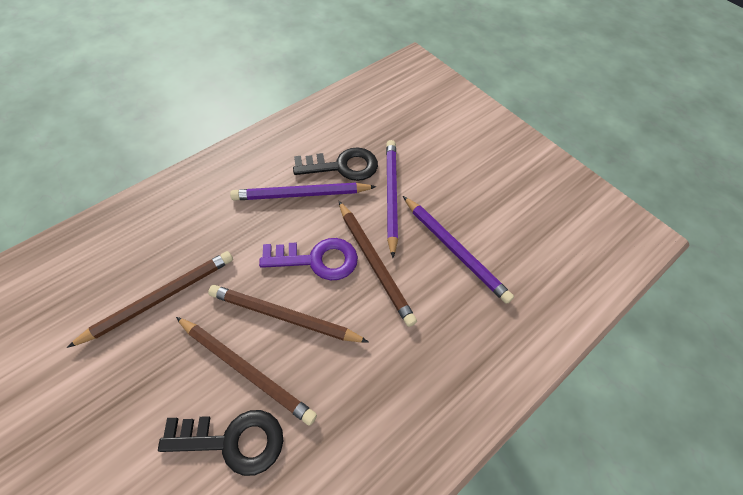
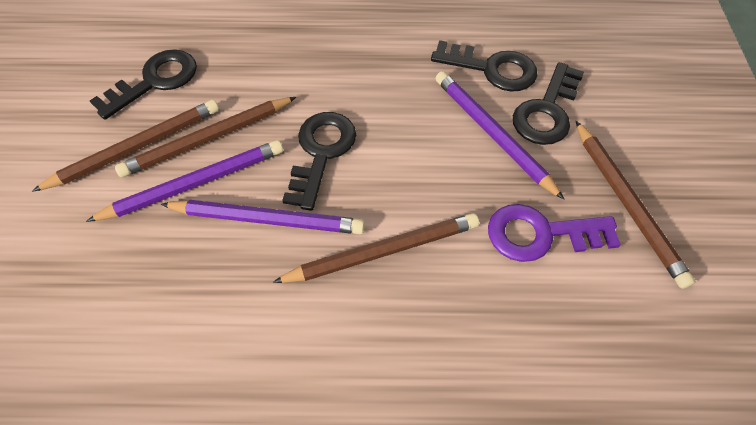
black key: 2 -> 4

